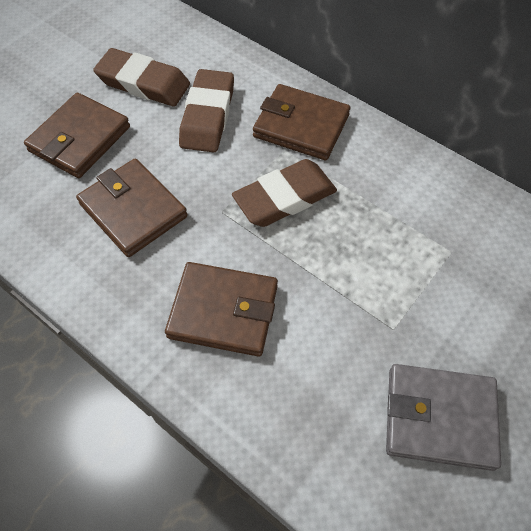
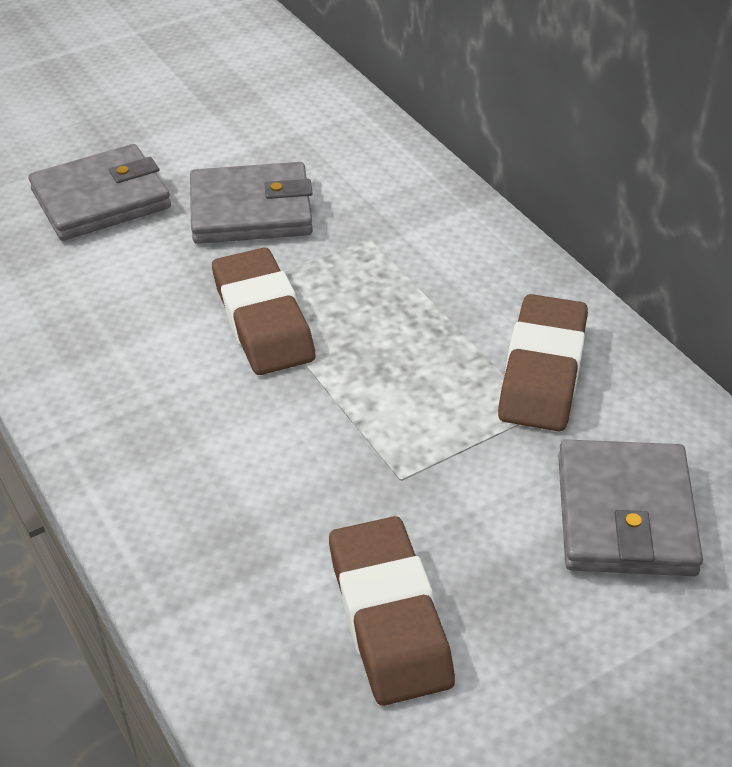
brown wallet: 4 -> 0
grey wallet: 1 -> 3

